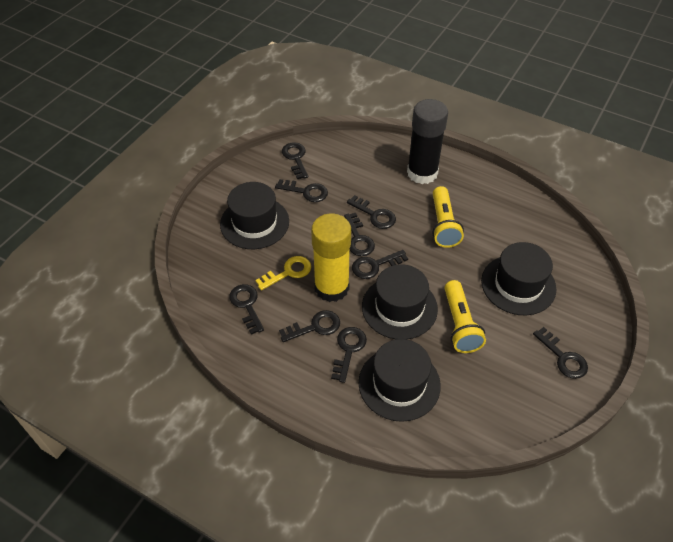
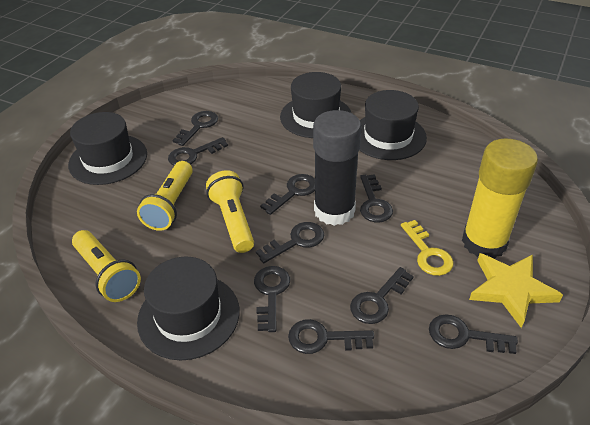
yellow flashlight: 2 -> 3
yellow star: 0 -> 1

